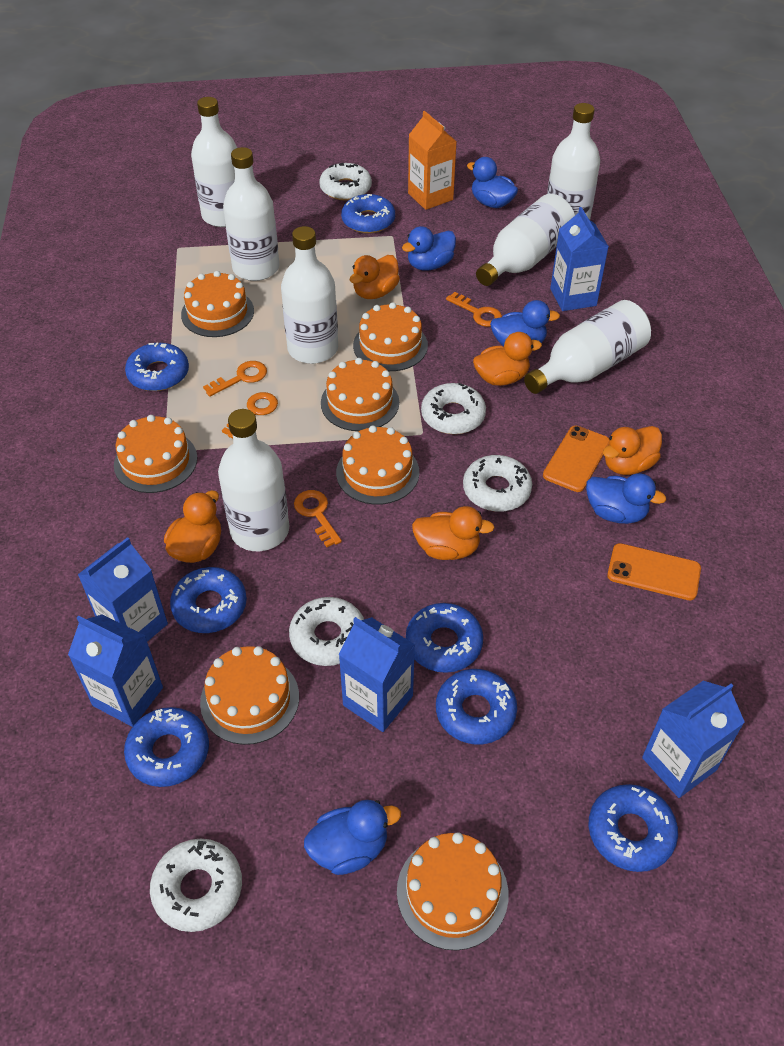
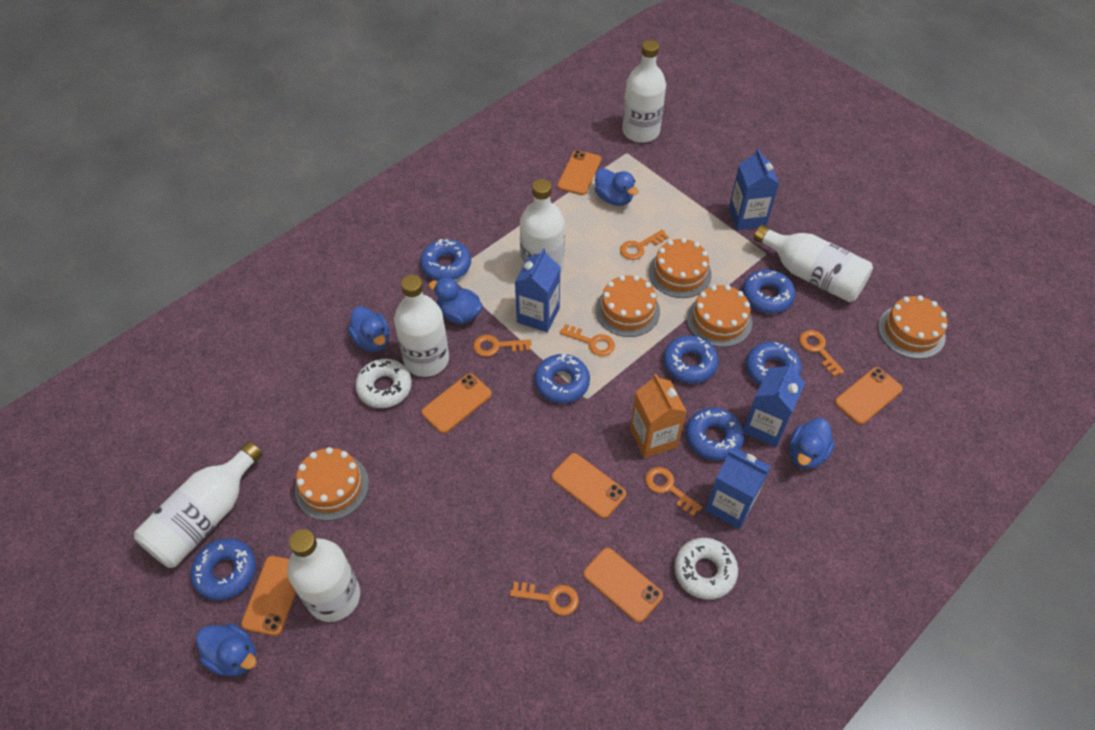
blue carton: 5 -> 4
orange cake: 7 -> 5
orange duck: 5 -> 0
orange key: 4 -> 6
orange phone: 2 -> 6
white bottle: 7 -> 6
white donut: 5 -> 2

